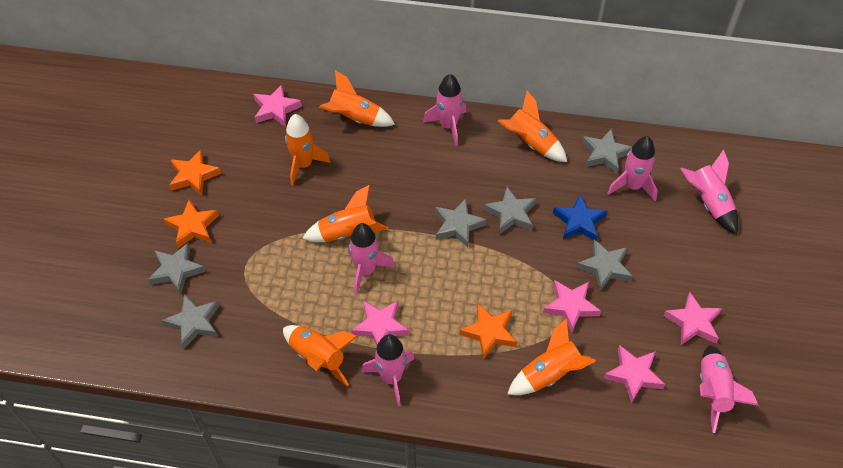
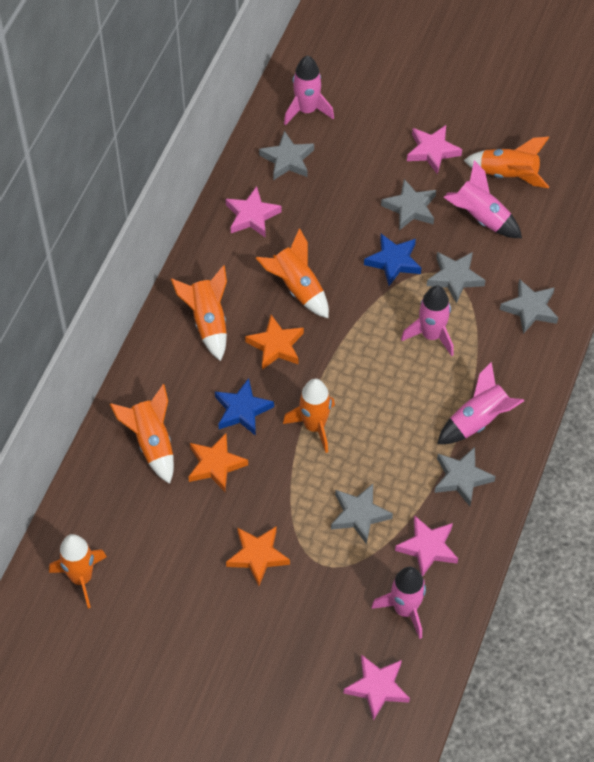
blue star: 1 -> 2
pink rocket: 6 -> 5
pink star: 5 -> 4

